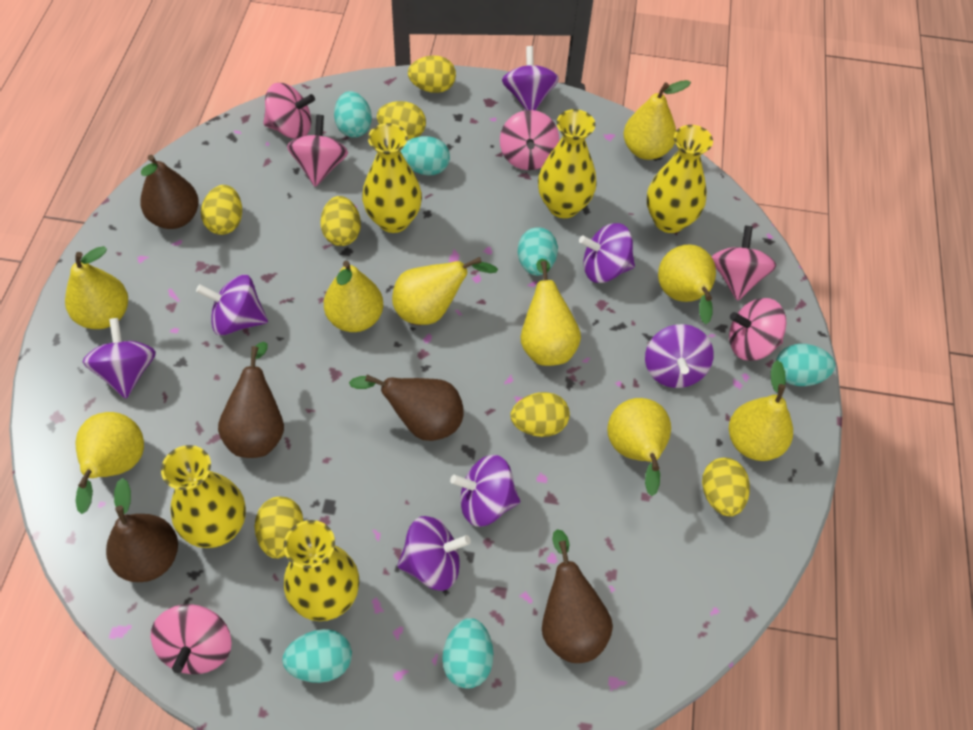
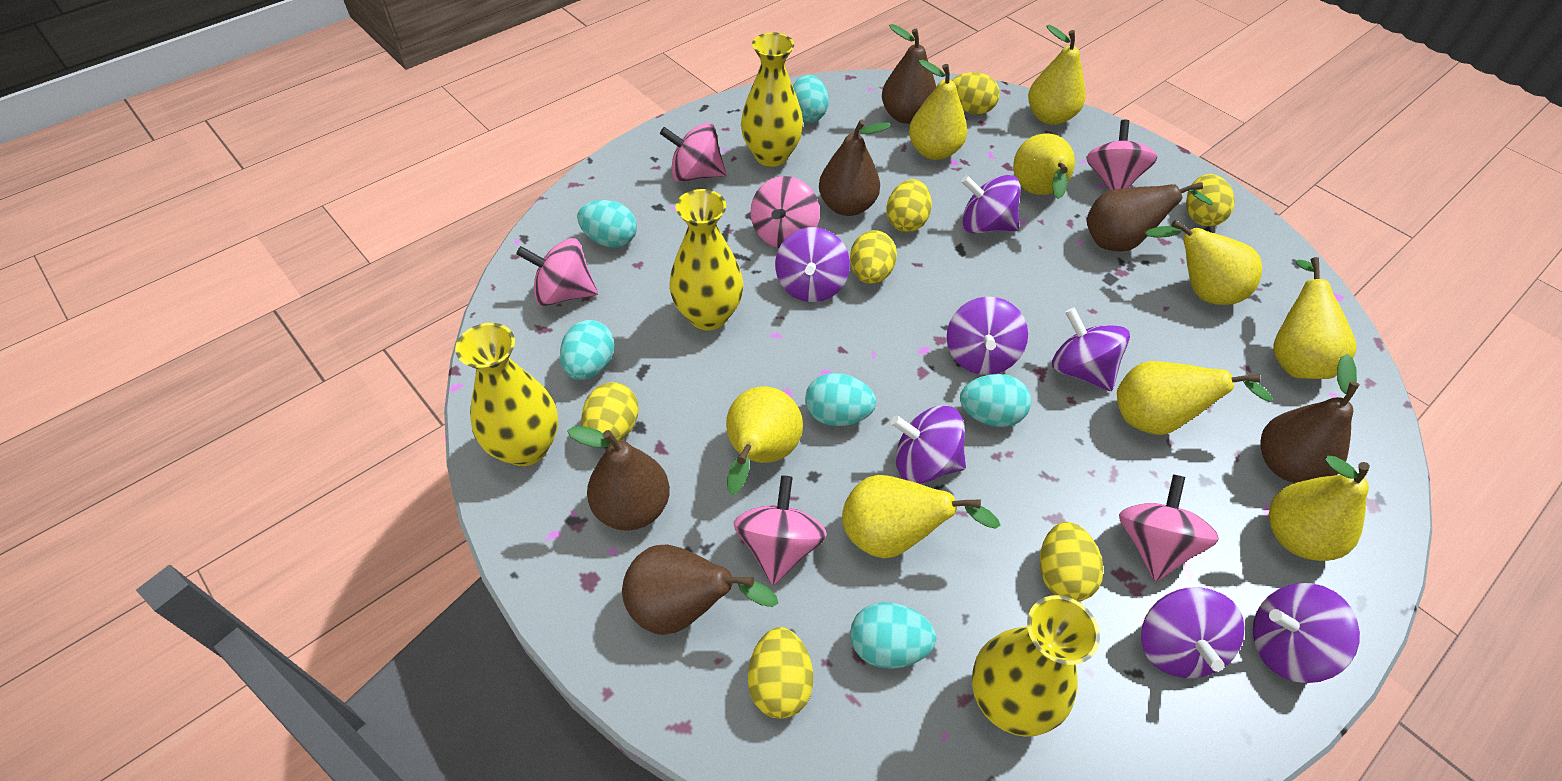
brown pear: 5 -> 6
yellow vase: 5 -> 4

